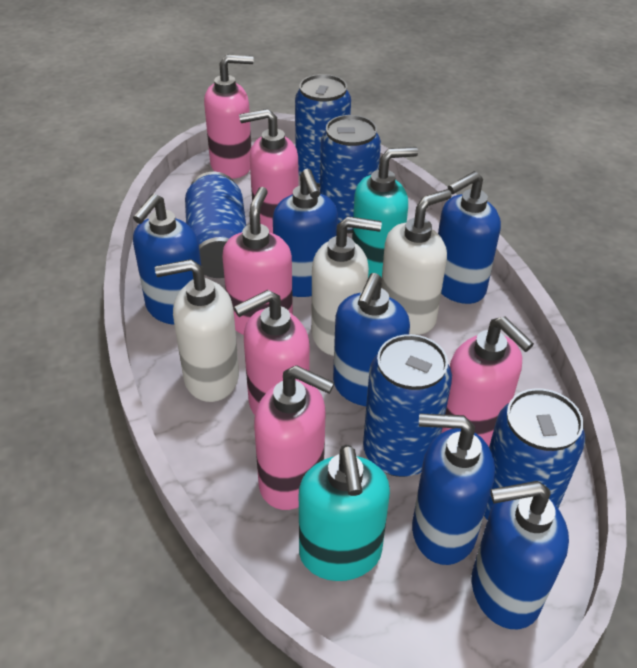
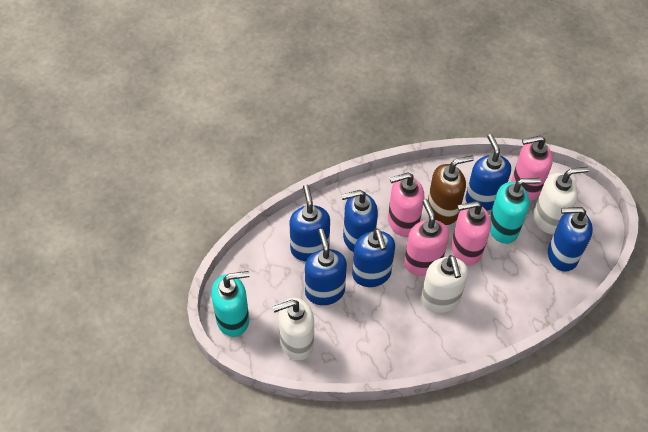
blue can: 5 -> 0
brown soap dispenser: 0 -> 1
pink soap dispenser: 6 -> 4

